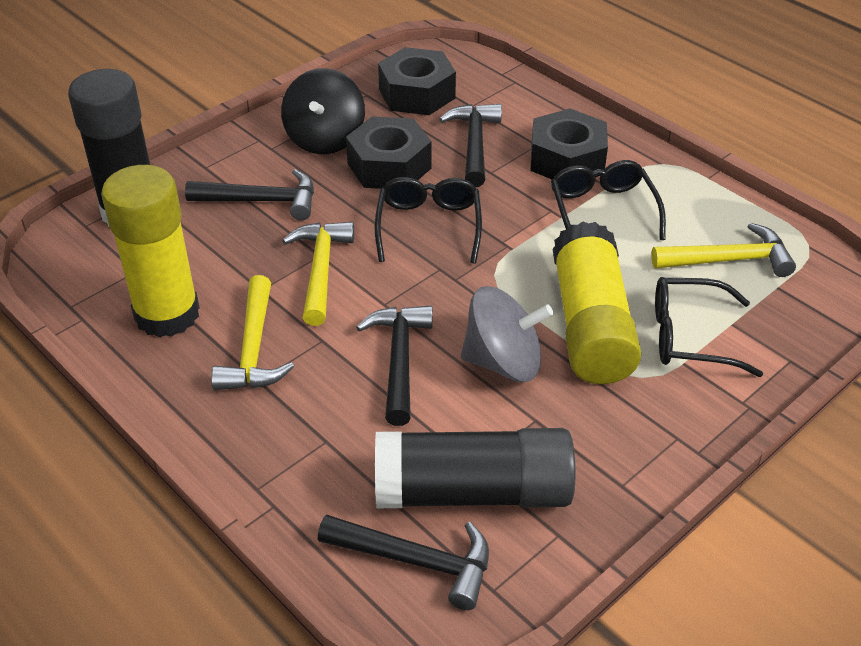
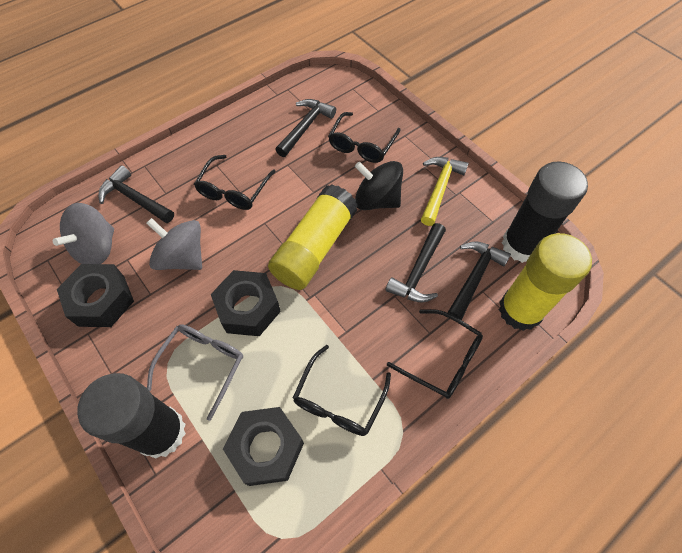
black glasses: 3 -> 4
grey glasses: 0 -> 1
grey spinning top: 1 -> 2
yellow hammer: 3 -> 1

